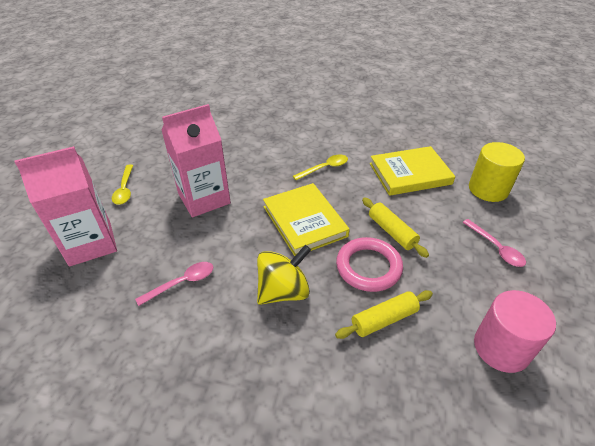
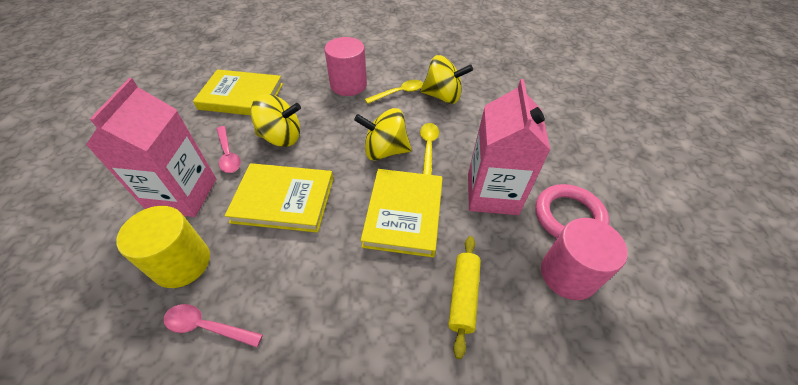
pink cylinder: 1 -> 2
yellow book: 2 -> 3
yellow rolling pin: 2 -> 1
yellow spinning top: 1 -> 3

